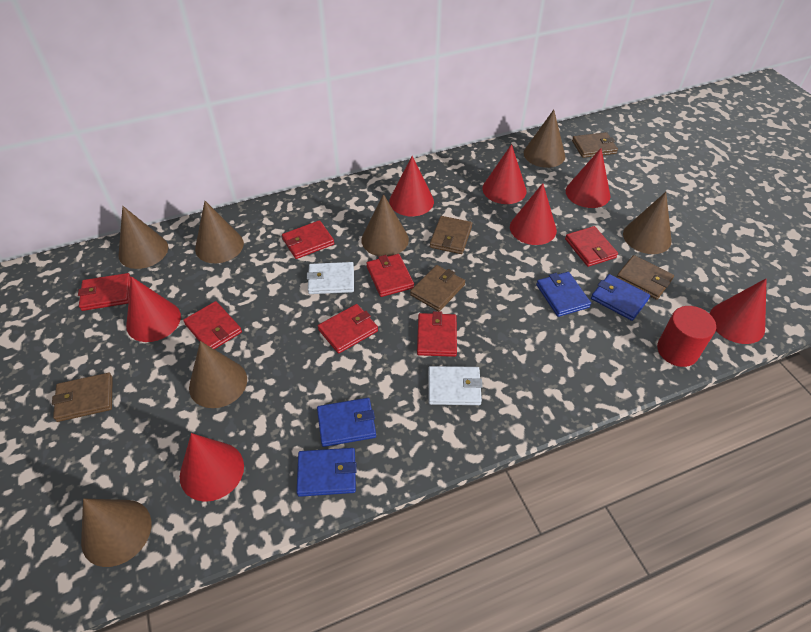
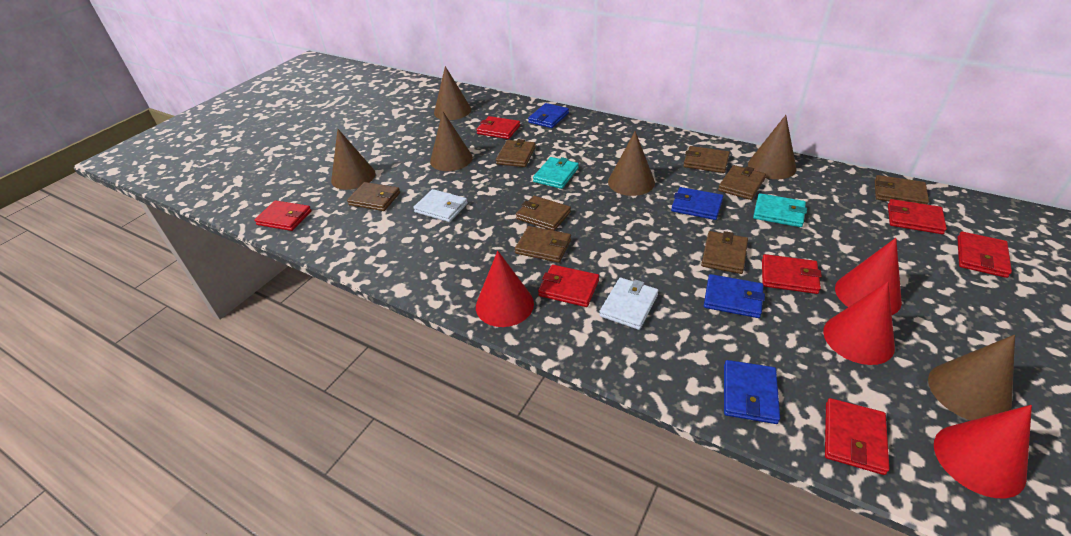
brown cone: 7 -> 6
brown wallet: 5 -> 8
red cone: 7 -> 4
red cylinder: 1 -> 0
turquoise wallet: 0 -> 2

